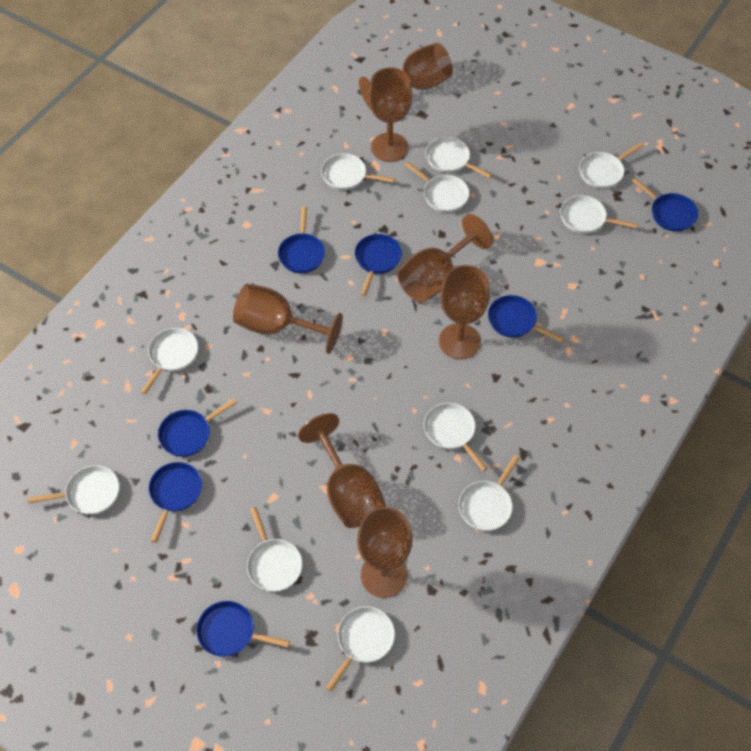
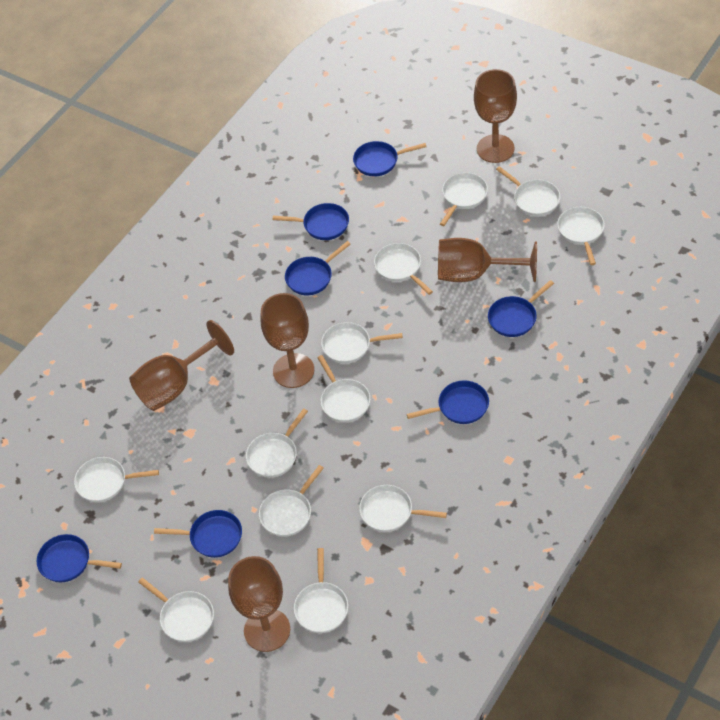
brown goblet: 7 -> 5
white pan: 11 -> 12

